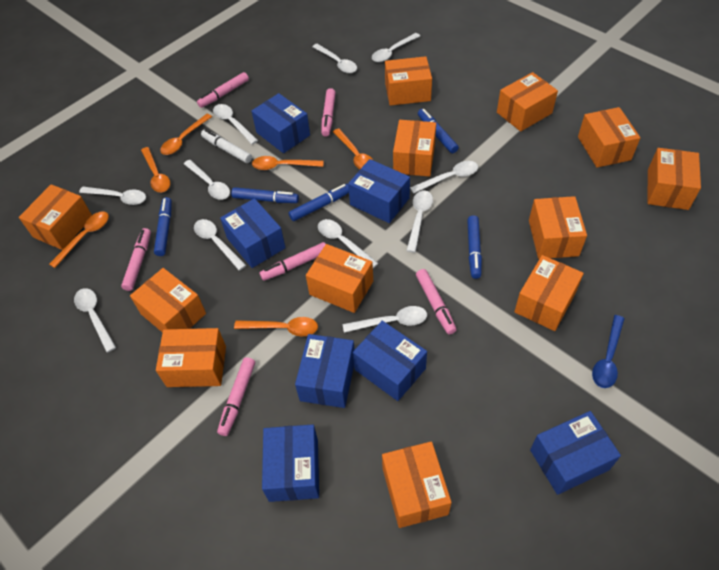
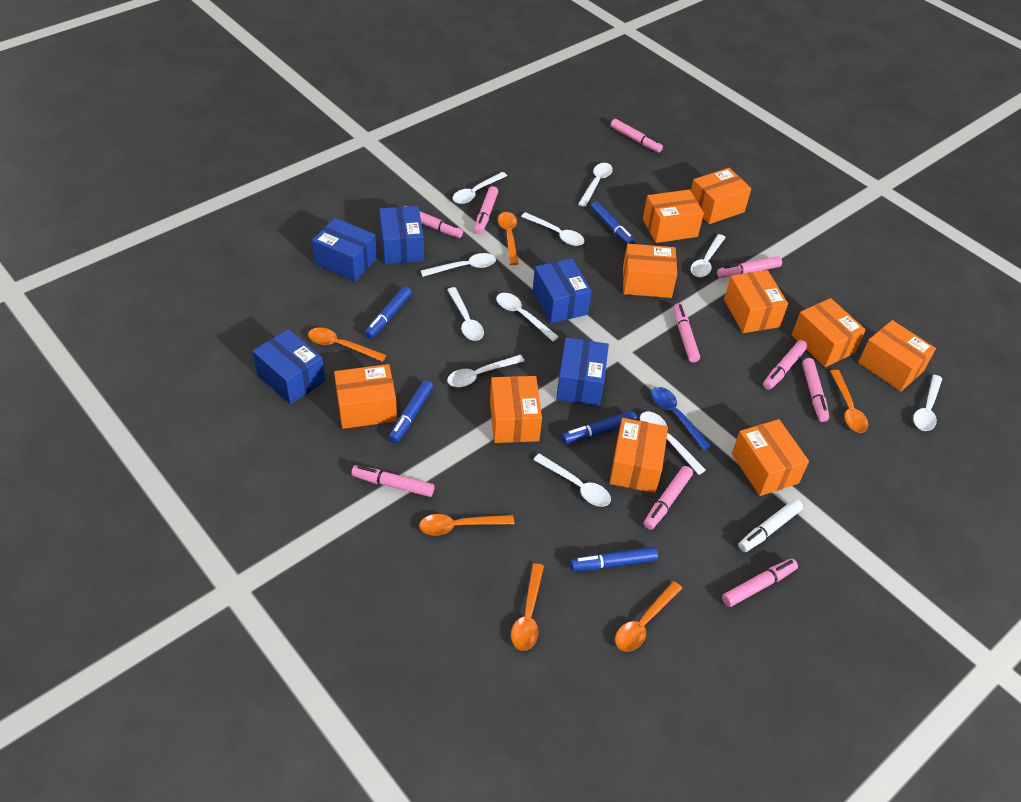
blue box: 7 -> 5
orange box: 12 -> 10
pink marker: 6 -> 10

